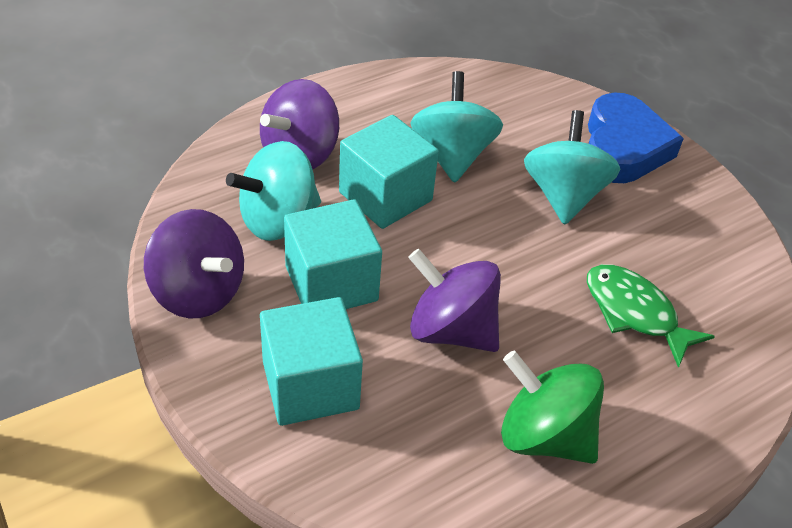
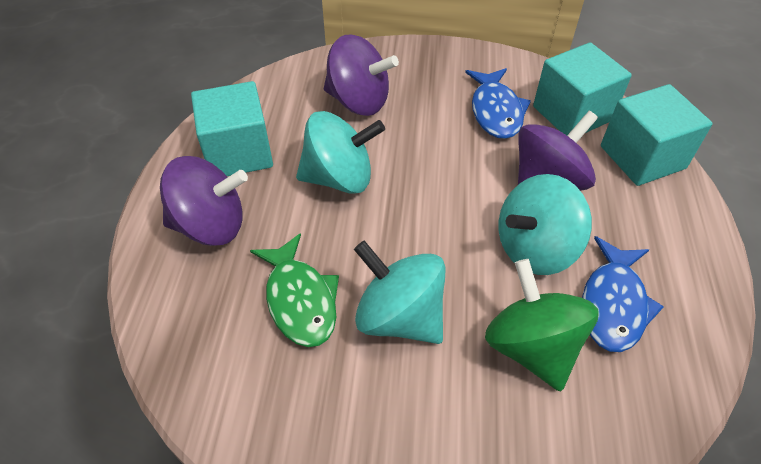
blue fish: 0 -> 2
blue heart: 1 -> 0

